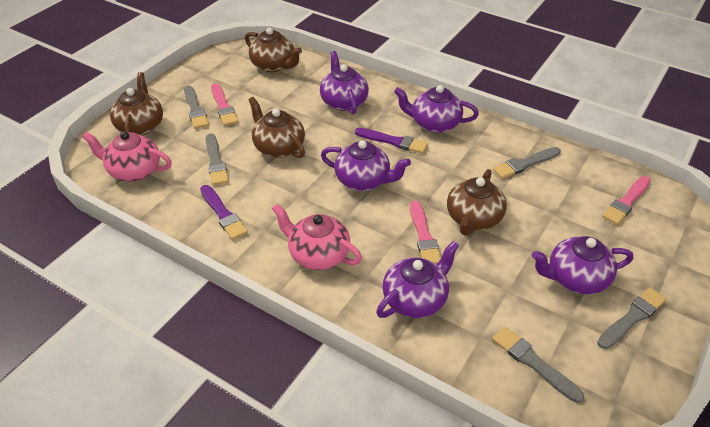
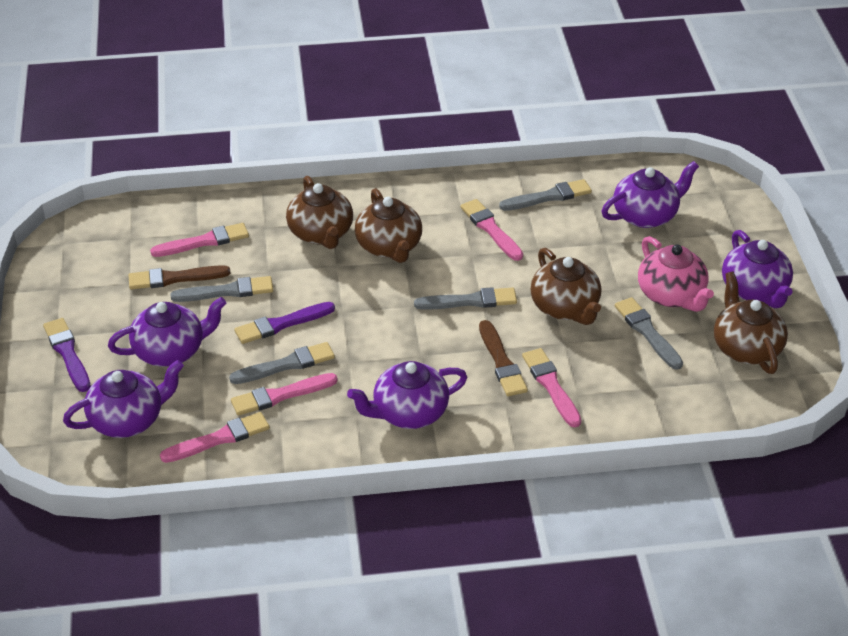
brown brush: 0 -> 2
pink brush: 3 -> 5
pink teapot: 2 -> 1

